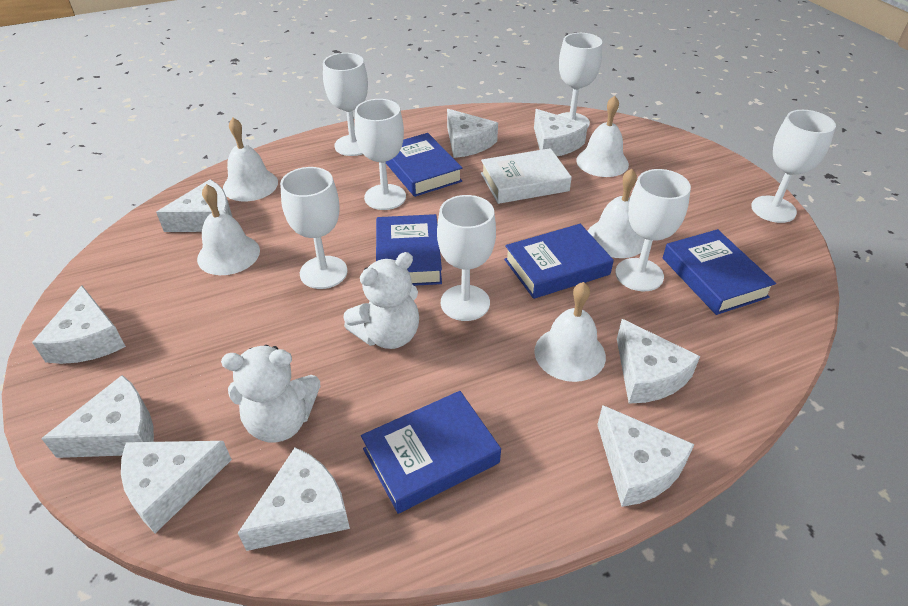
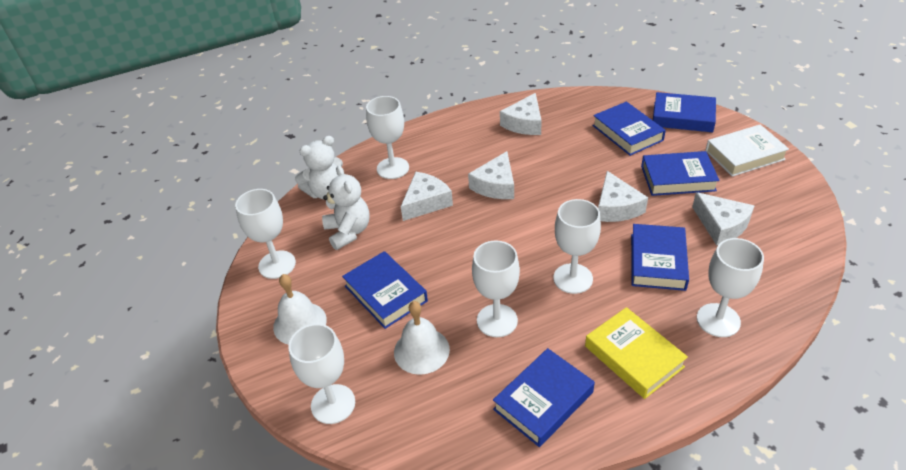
blue book: 5 -> 6
white bell: 5 -> 2
white cheese: 9 -> 5
white goblet: 7 -> 6
yellow book: 0 -> 1

